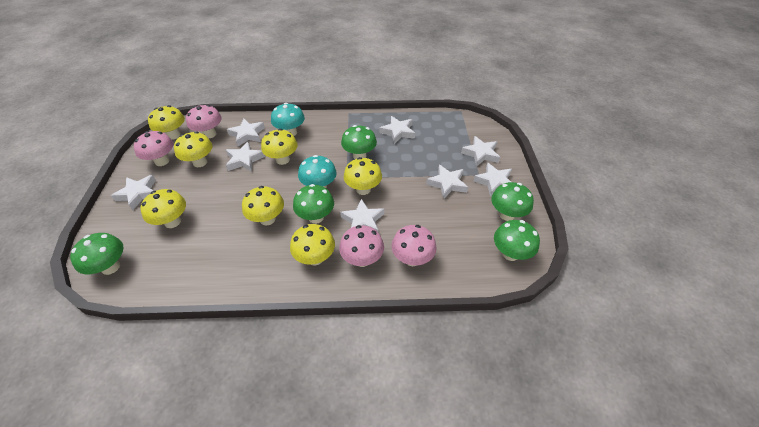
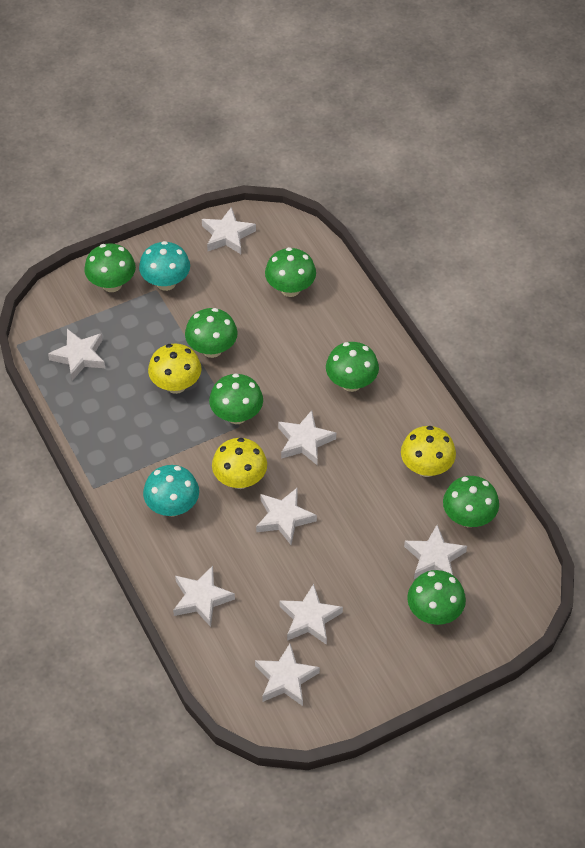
green mushroom: 5 -> 7
pink mushroom: 4 -> 0
yellow mushroom: 7 -> 3

